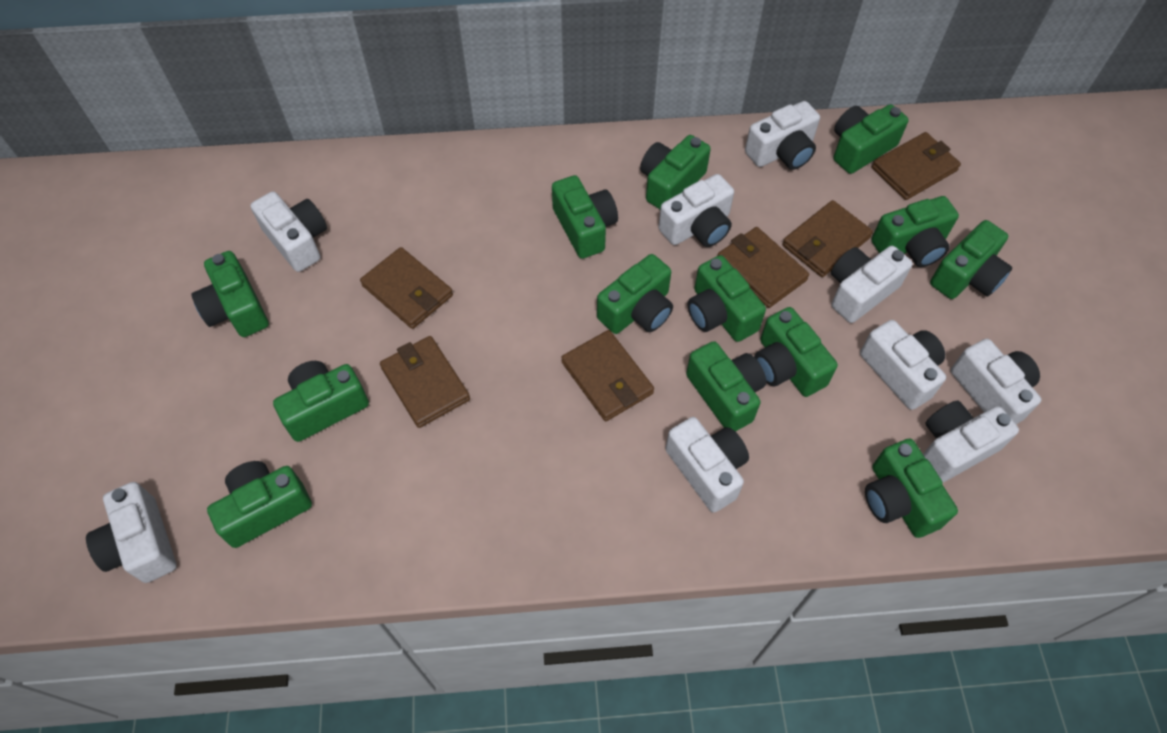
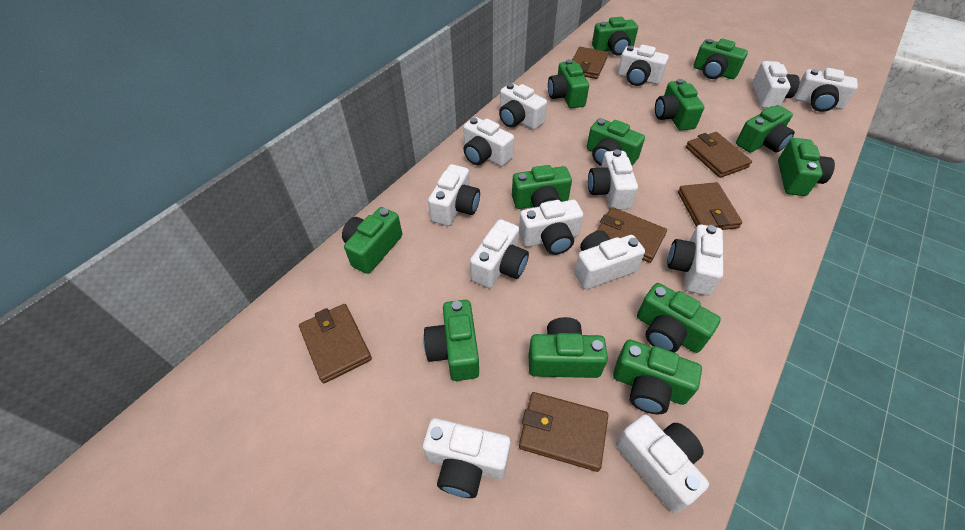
white camera: 9 -> 13

